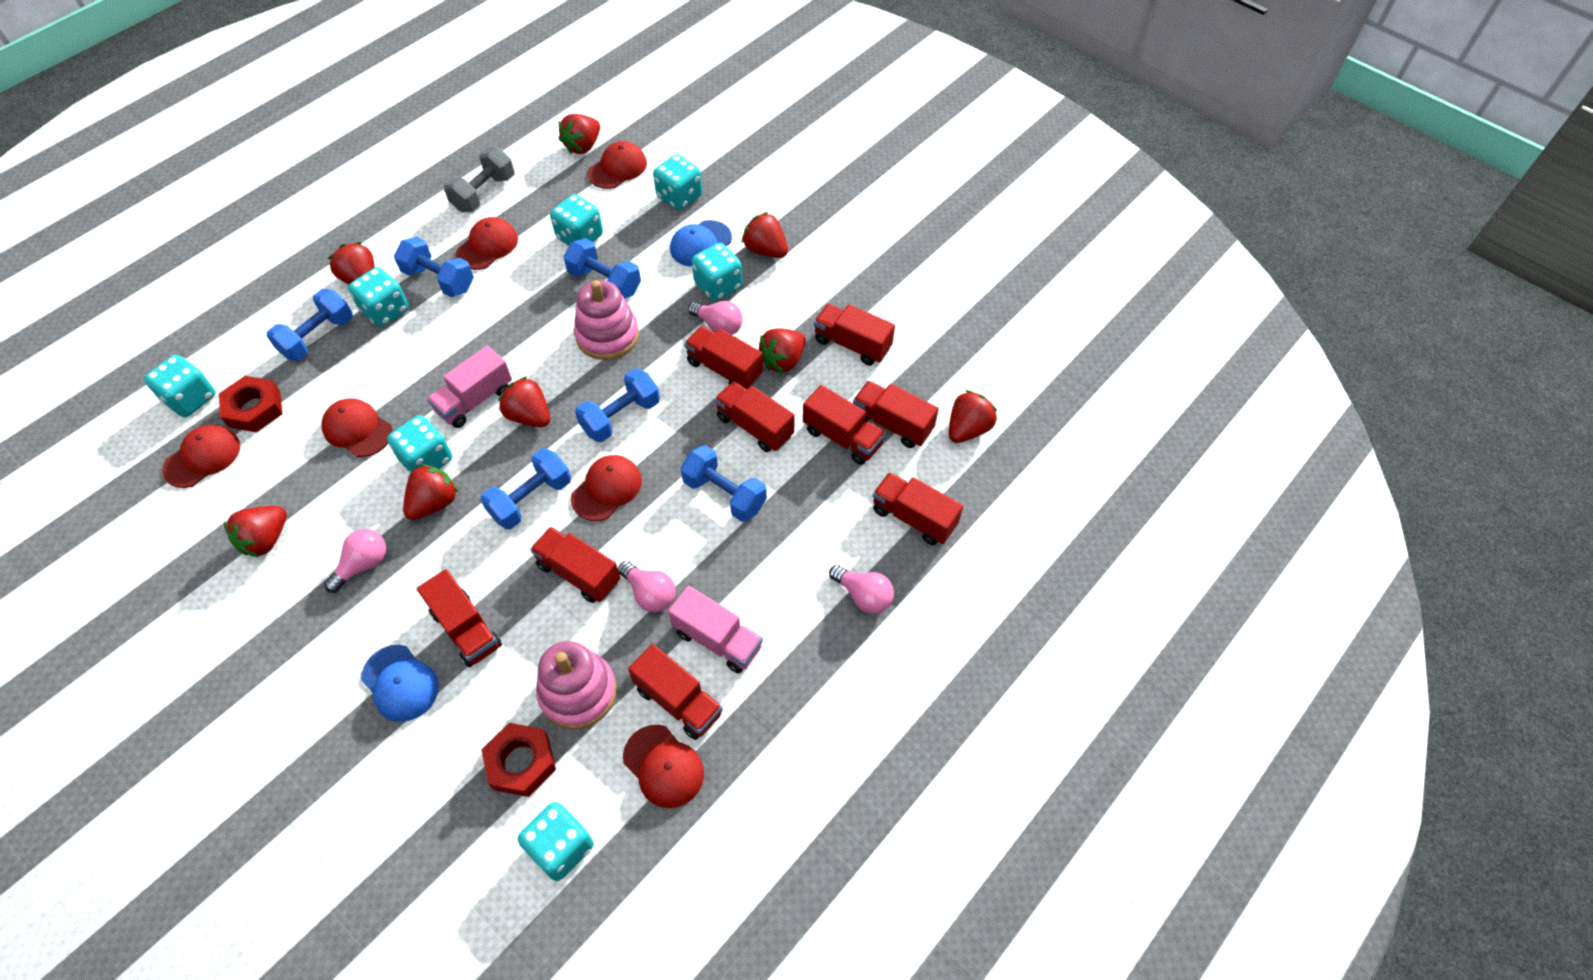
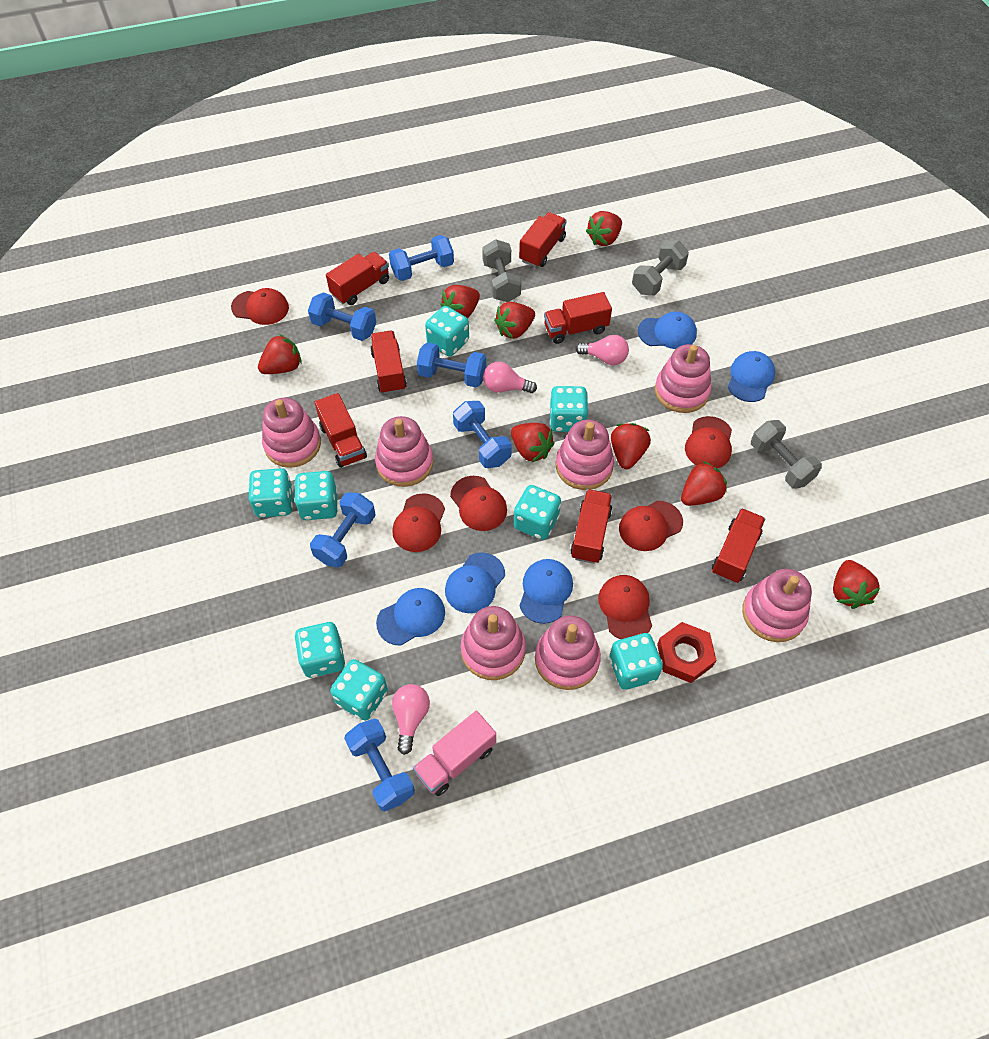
blue cap: 2 -> 5
grey dumbbell: 1 -> 3
pink light bulb: 4 -> 3
pink stacking toy: 2 -> 7
pink truck: 2 -> 1
red nut: 2 -> 1
red truck: 9 -> 7
turquoise dice: 7 -> 8

